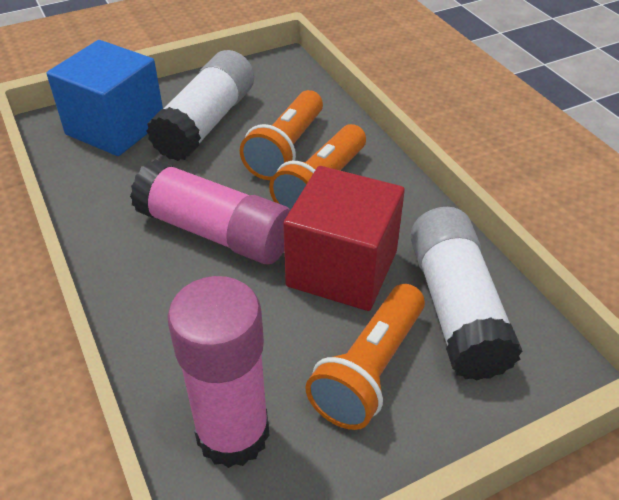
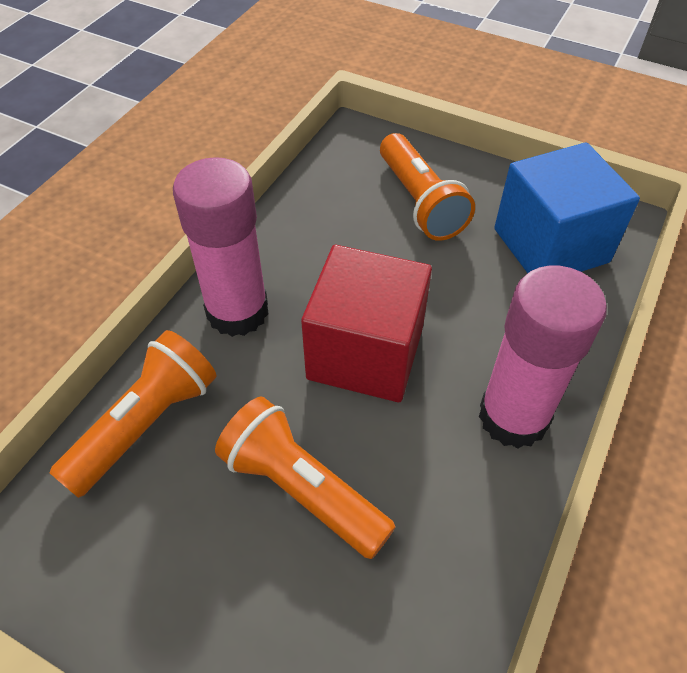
white glue stick: 2 -> 0

